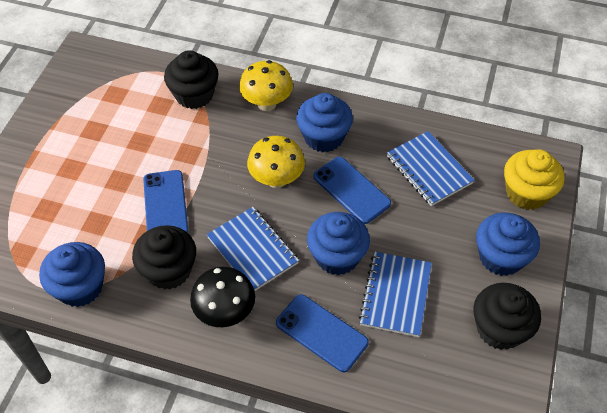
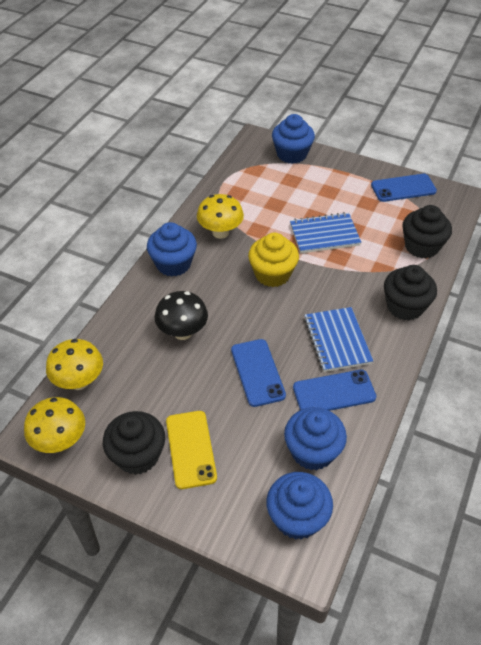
blue notebook: 3 -> 2
yellow mushroom: 2 -> 3
yellow phone: 0 -> 1

